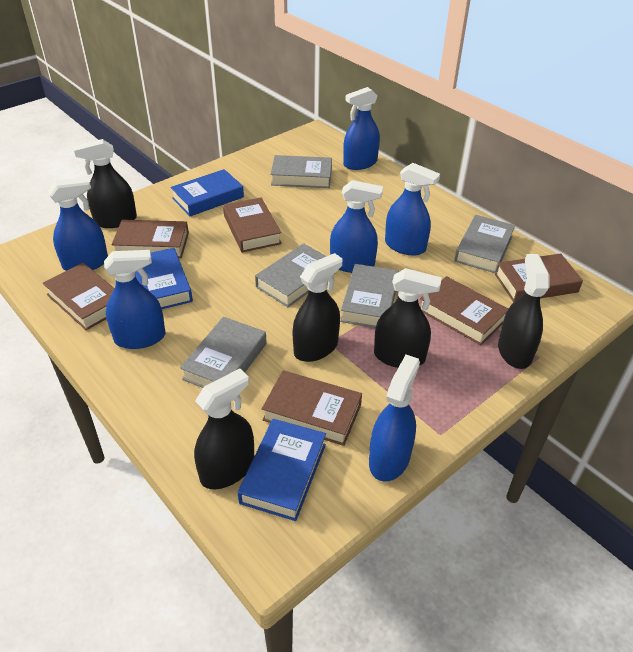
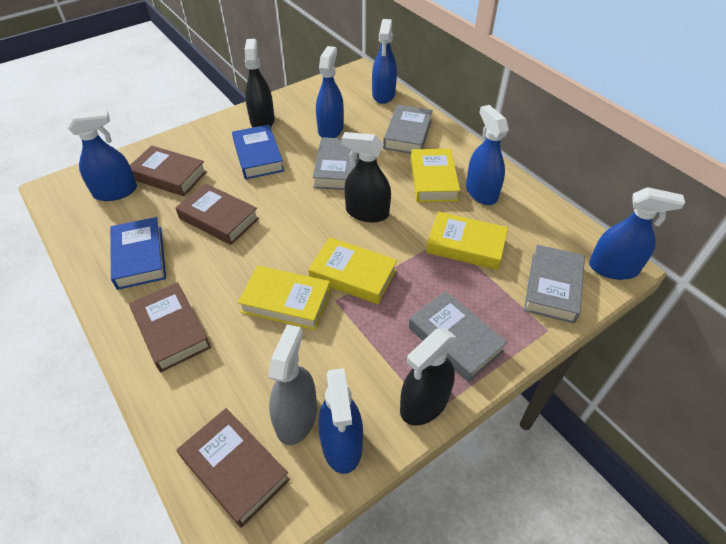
black spray bottle: 5 -> 3
blue book: 3 -> 2
brown book: 6 -> 4
grey book: 5 -> 4
grey spray bottle: 0 -> 1
yellow book: 0 -> 4

